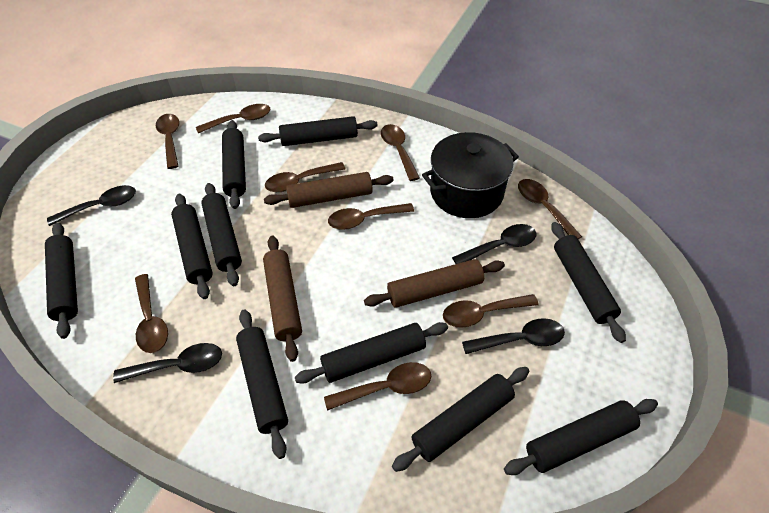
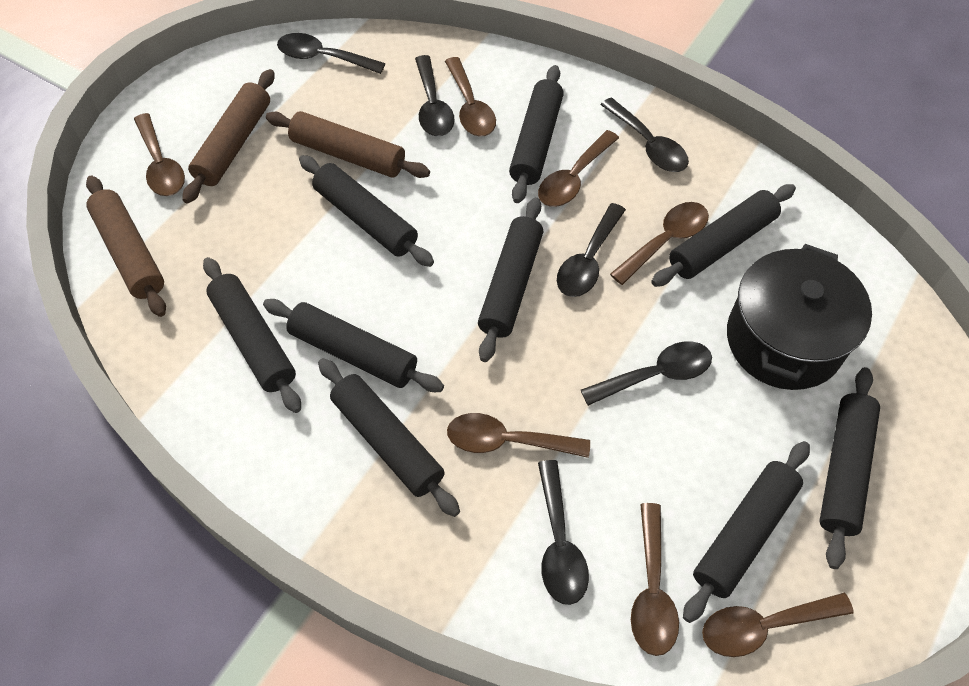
black rolling pin: 10 -> 9
black spoon: 4 -> 6
brown spoon: 9 -> 7

